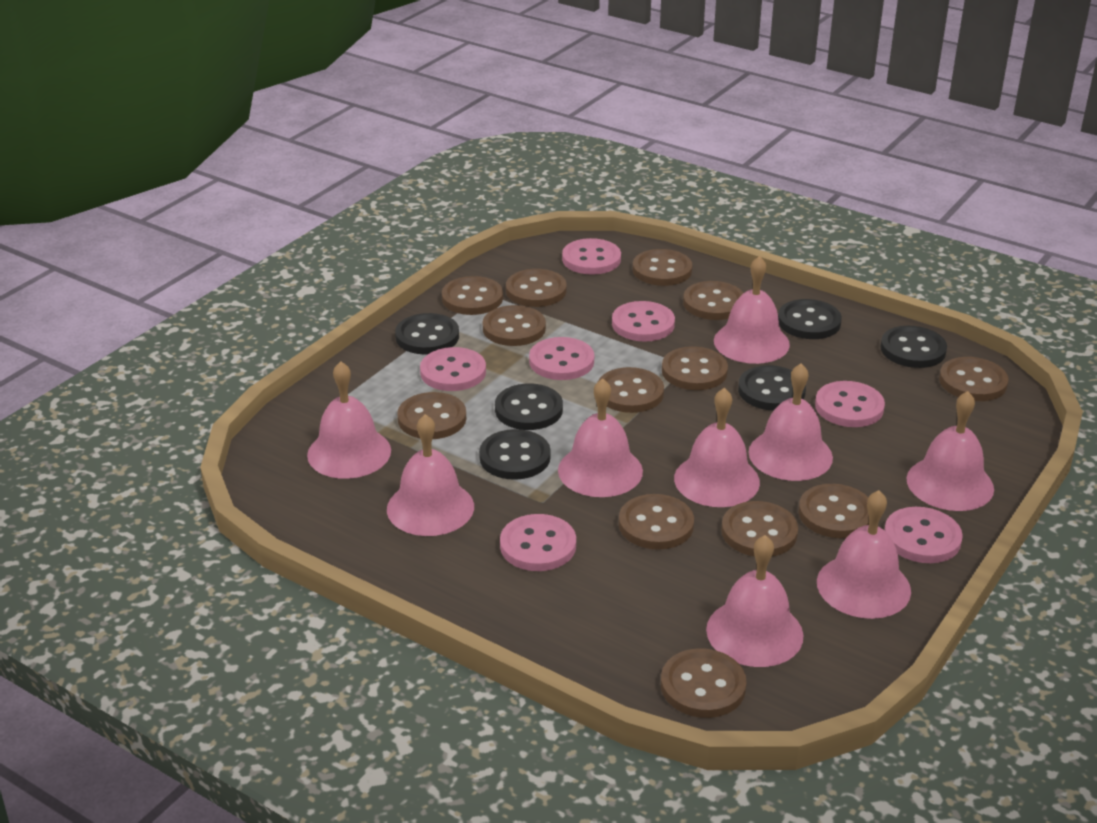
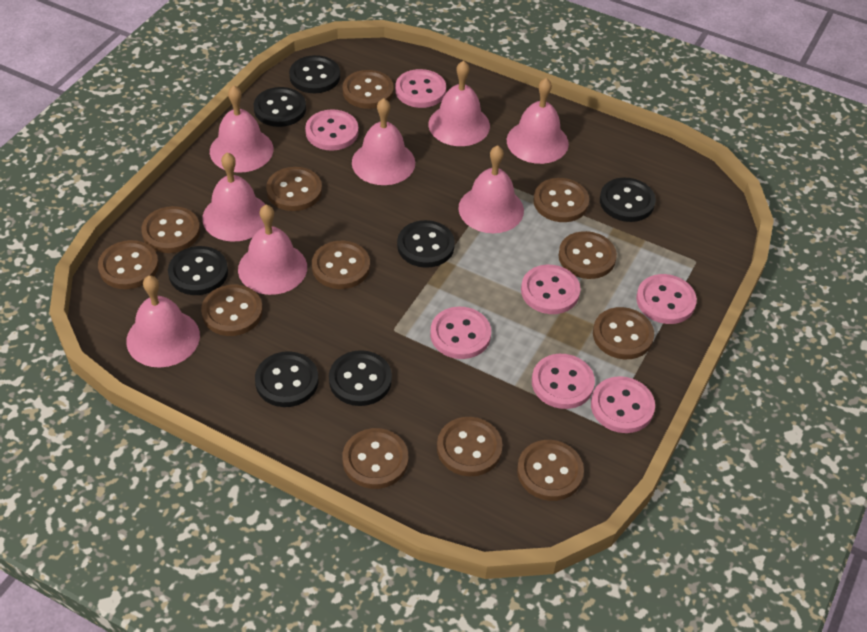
black button: 6 -> 7
brown button: 13 -> 12
pink bell: 9 -> 8

